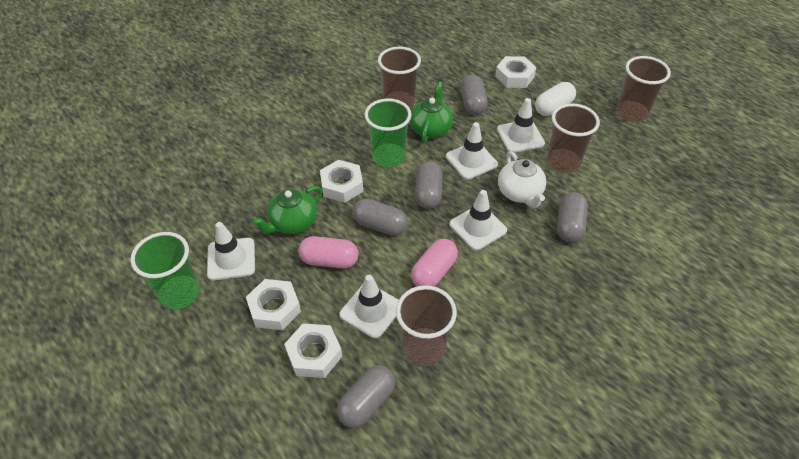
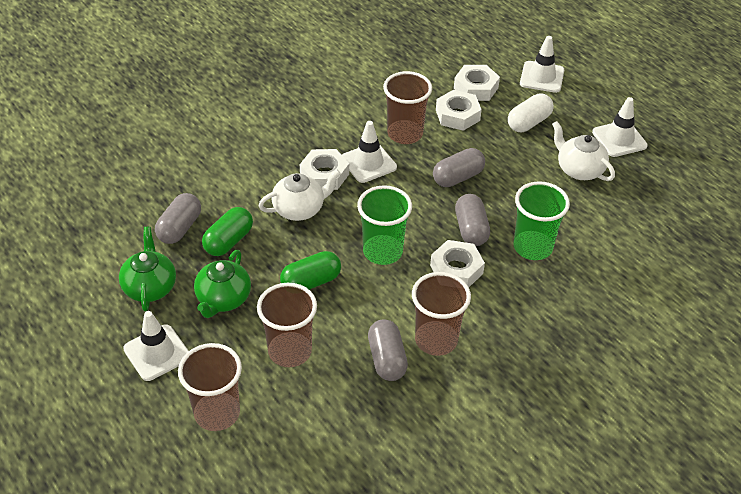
green capsule: 0 -> 2
grey capsule: 5 -> 4
pink capsule: 2 -> 0
white teapot: 1 -> 2
white traffic cone: 5 -> 4

